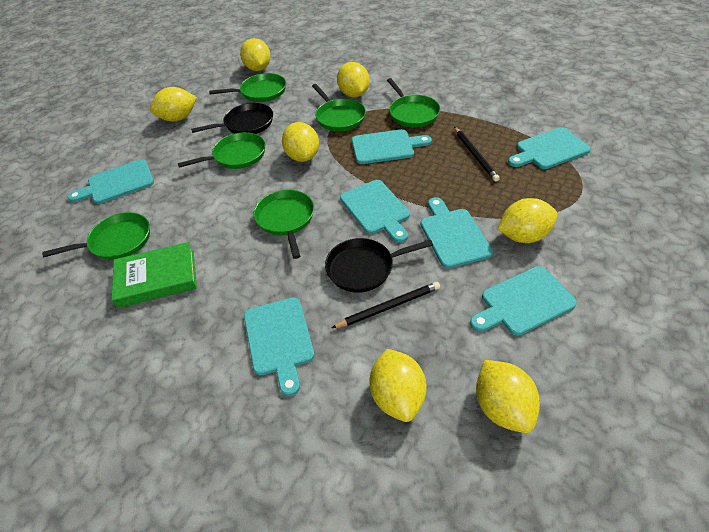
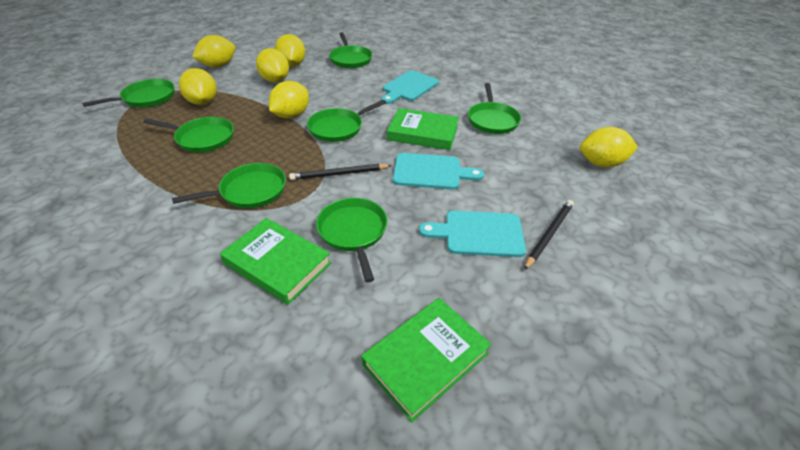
black pan: 2 -> 0
green book: 1 -> 3
green pan: 6 -> 7
turquoise cutting board: 7 -> 3
yellow lemon: 7 -> 6

